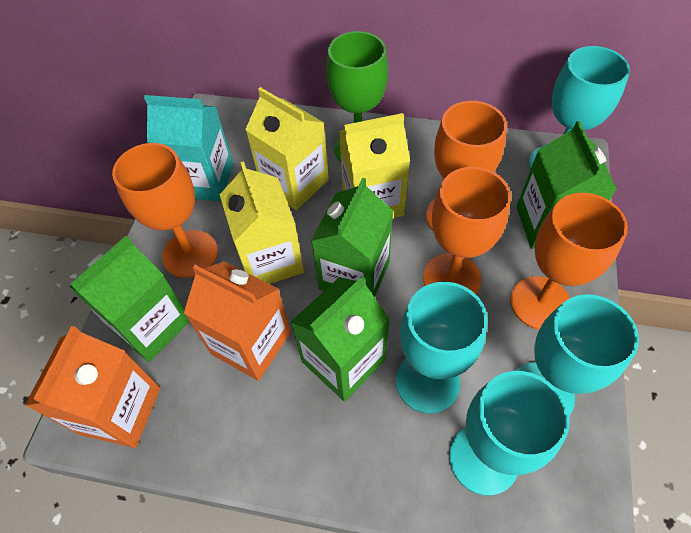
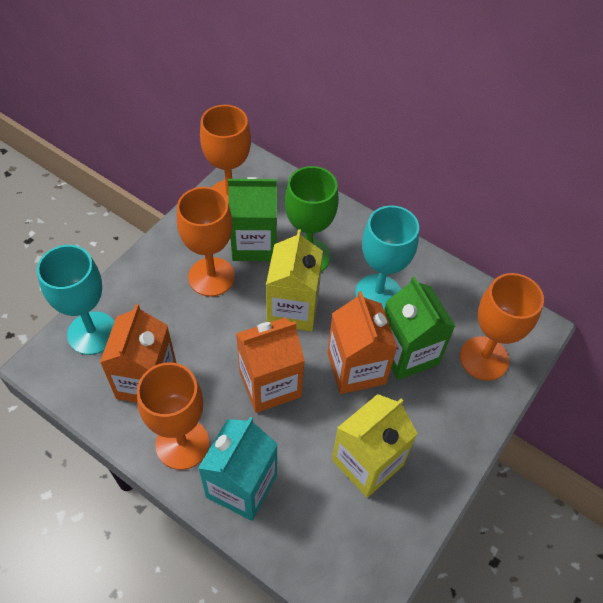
green carton: 4 -> 2
orange carton: 2 -> 3
turquoise goblet: 4 -> 2
yellow carton: 3 -> 2

